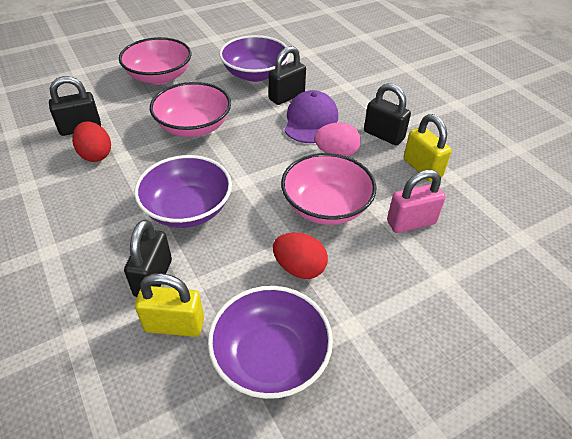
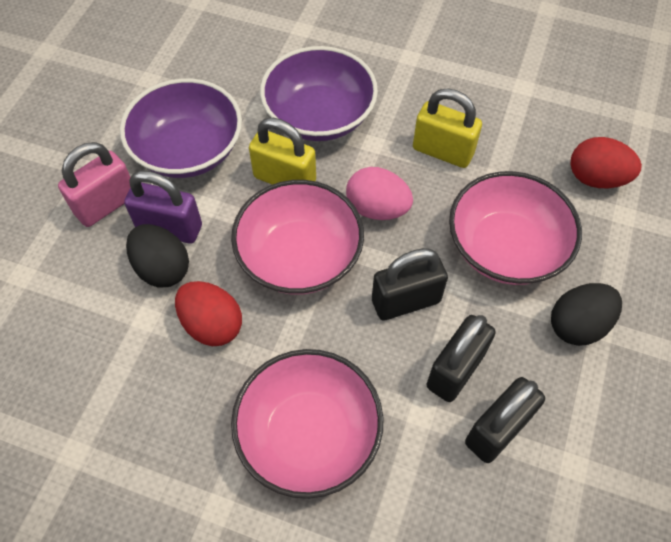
black egg: 0 -> 2
black padlock: 4 -> 3
purple bowl: 3 -> 2
purple cap: 1 -> 0
purple padlock: 0 -> 1

